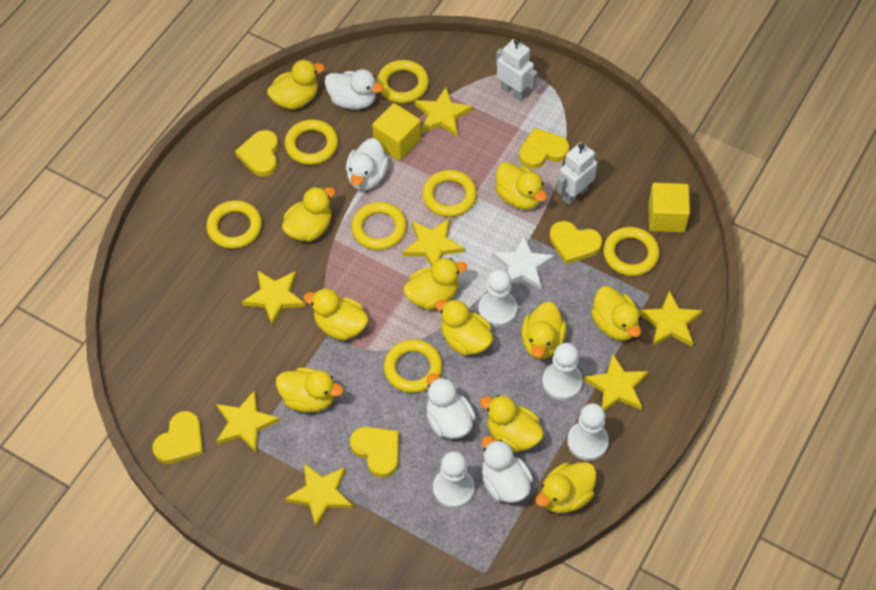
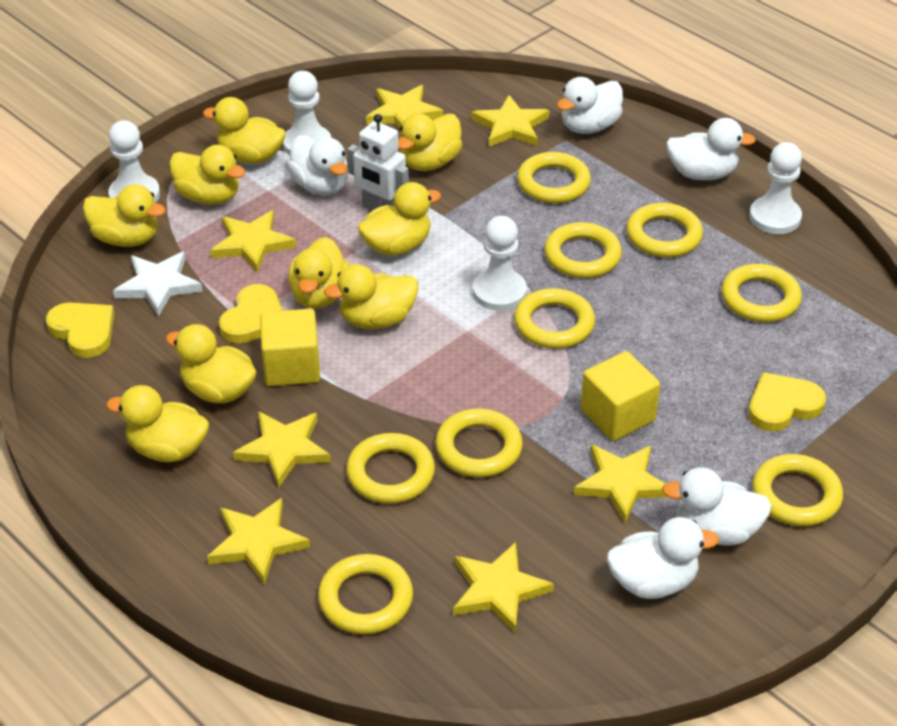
white duck: 4 -> 5
white robot: 2 -> 1
yellow duck: 11 -> 9
yellow heart: 5 -> 3
yellow ring: 7 -> 9

